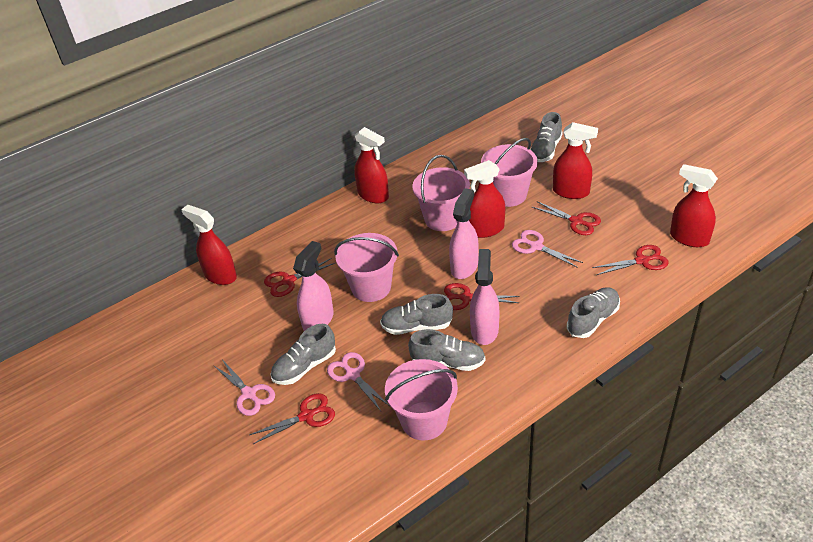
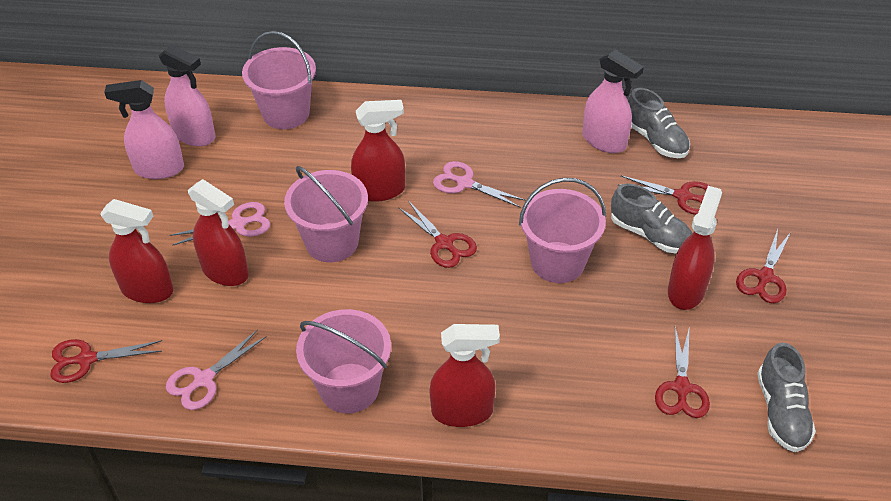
grey shoe: 5 -> 3

